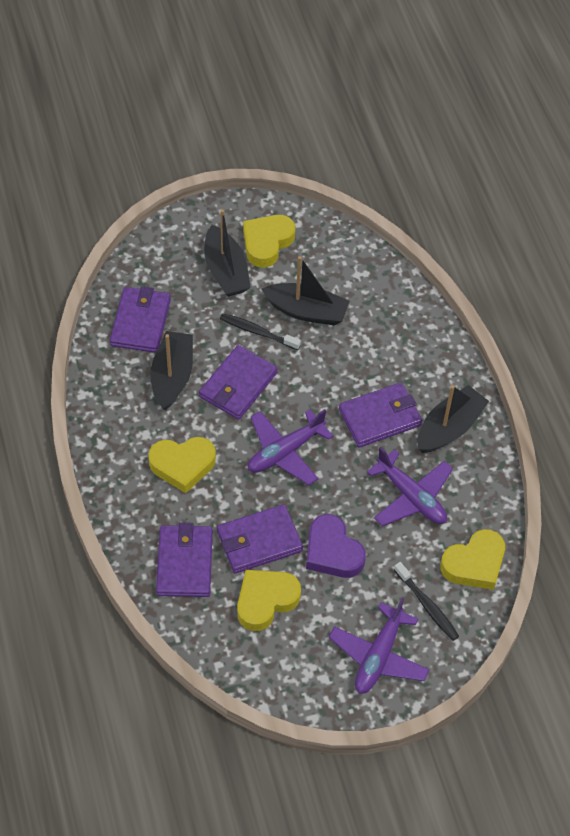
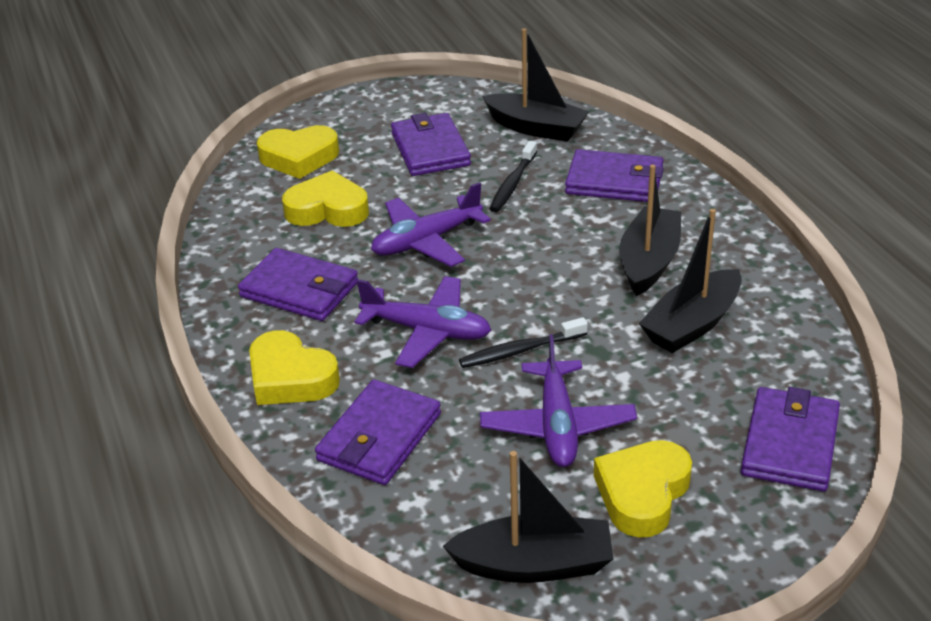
purple heart: 1 -> 0

